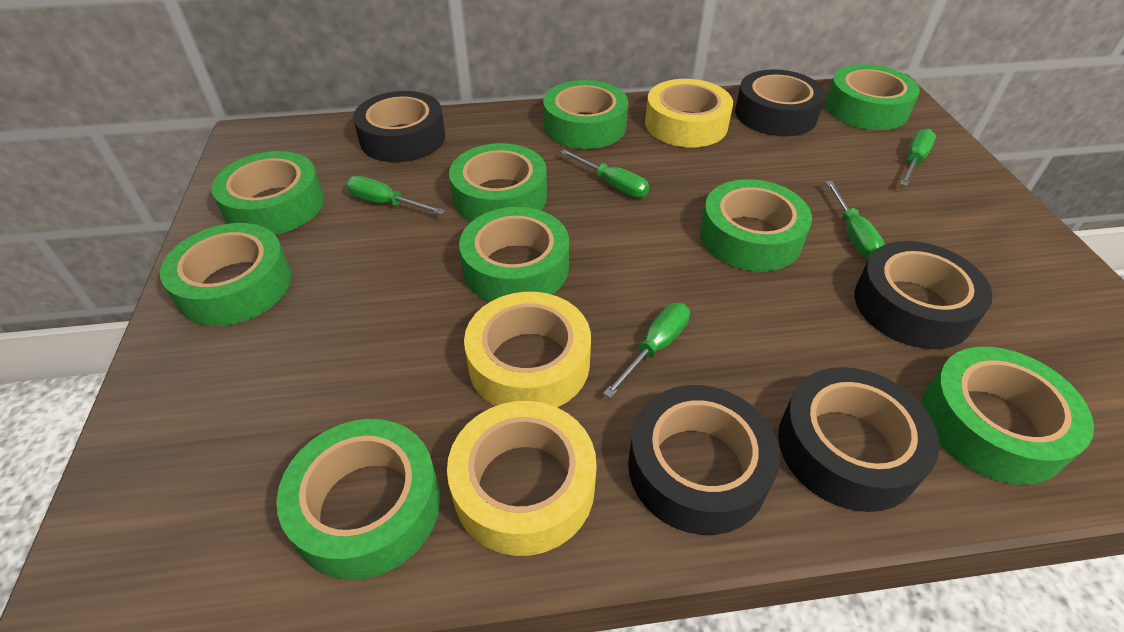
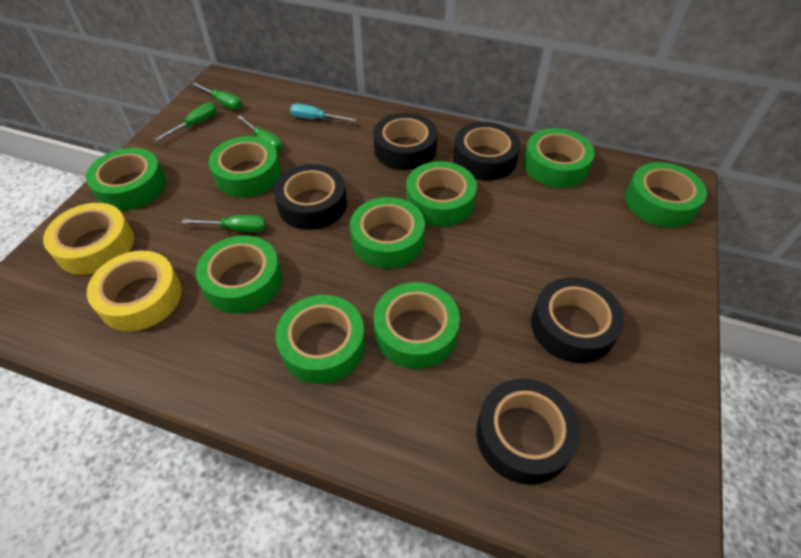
green screwdriver: 5 -> 4
turquoise screwdriver: 0 -> 1
yellow tape: 3 -> 2

